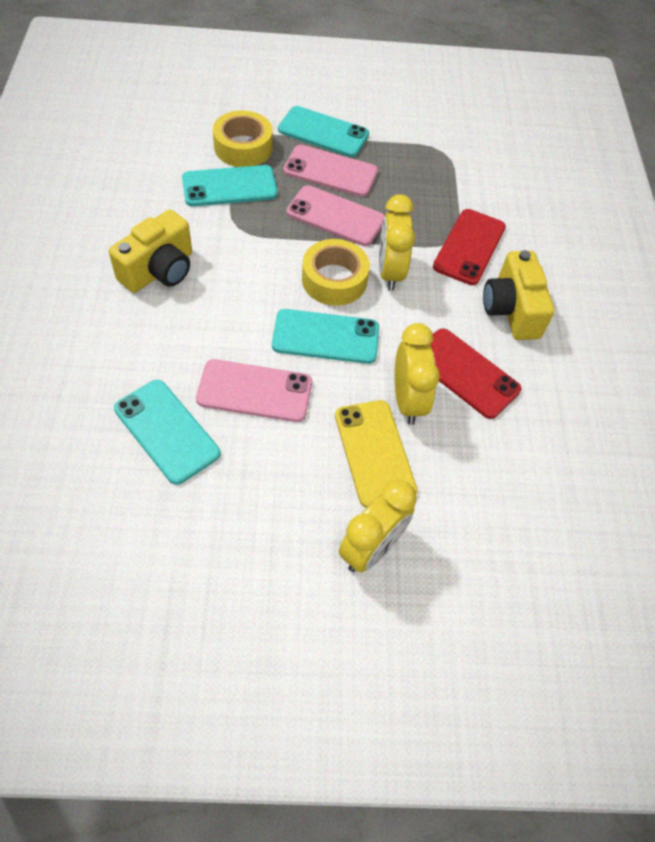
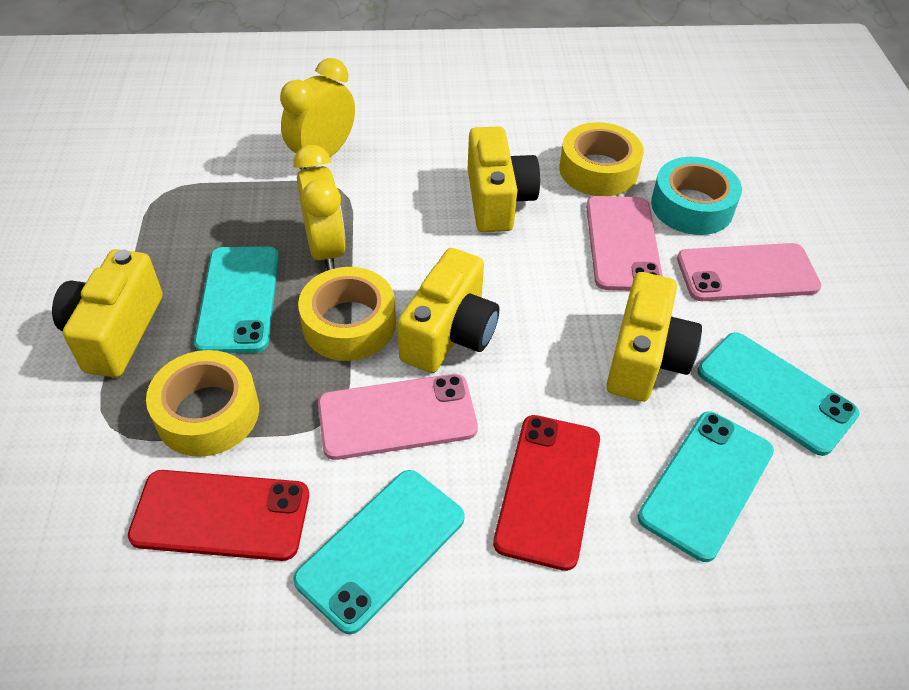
turquoise tape: 0 -> 1
yellow camera: 2 -> 4
yellow clock: 3 -> 2
yellow phone: 1 -> 0
yellow tape: 2 -> 3

